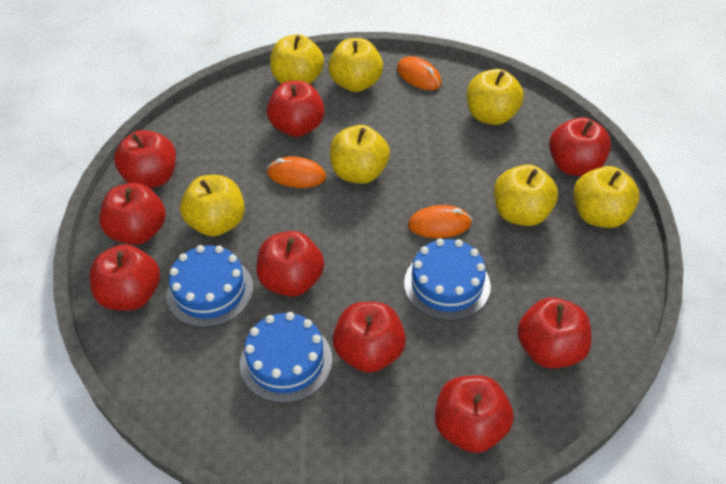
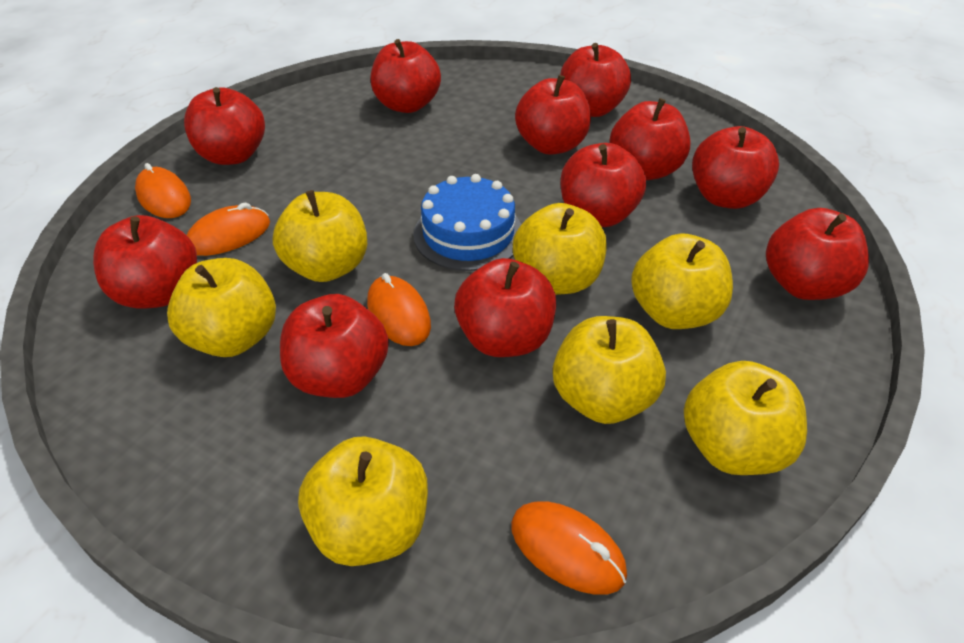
blue cake: 3 -> 1
orange mouse: 3 -> 4
red apple: 9 -> 11

